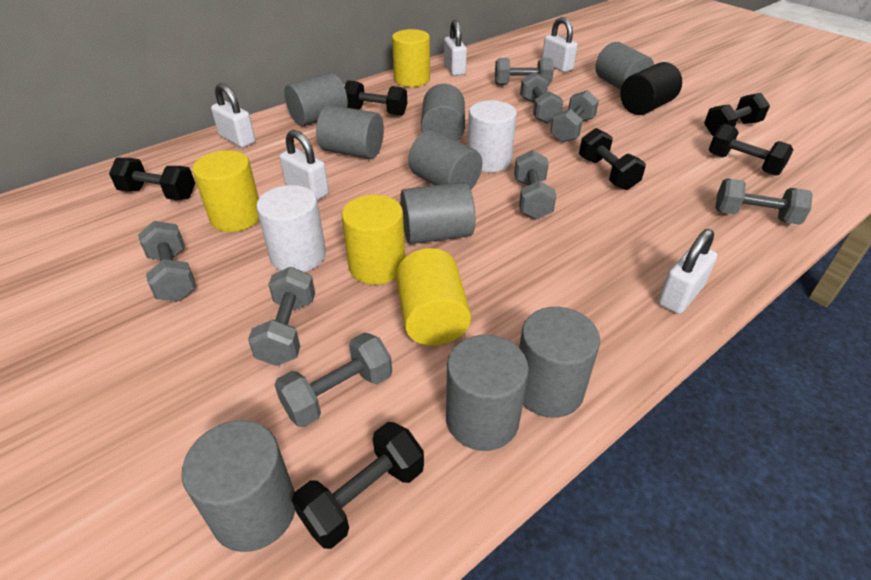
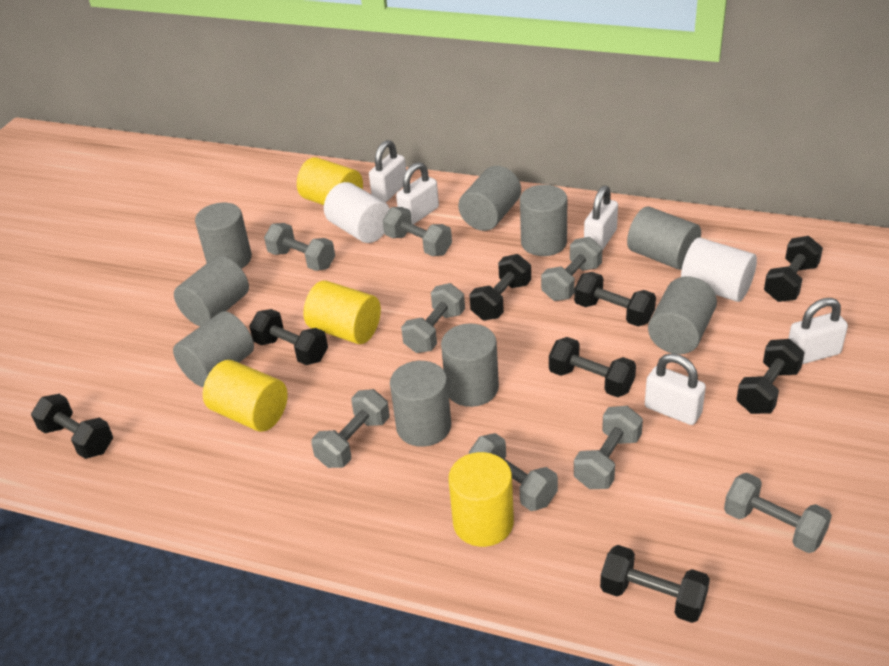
black cylinder: 1 -> 0
black dumbbell: 6 -> 8

